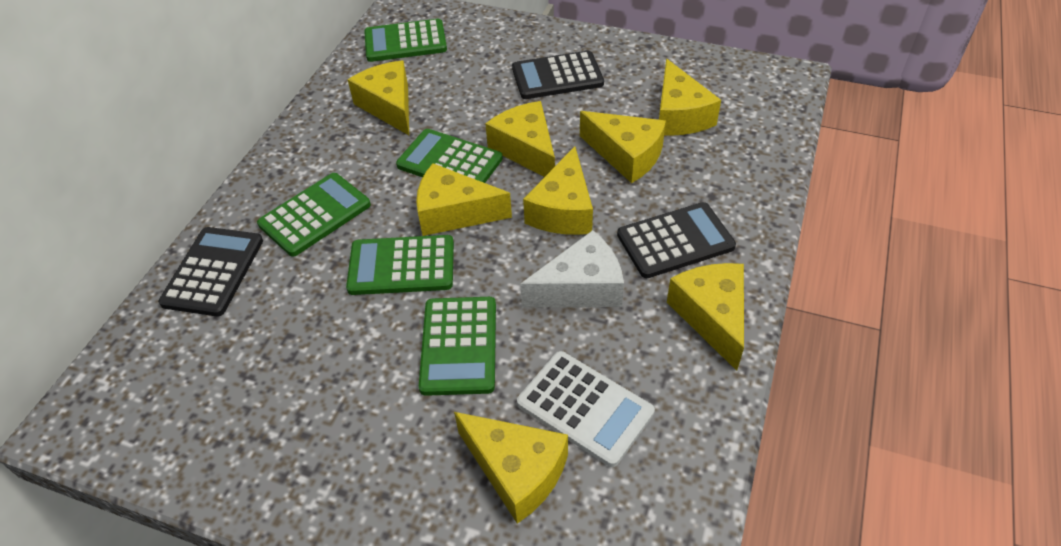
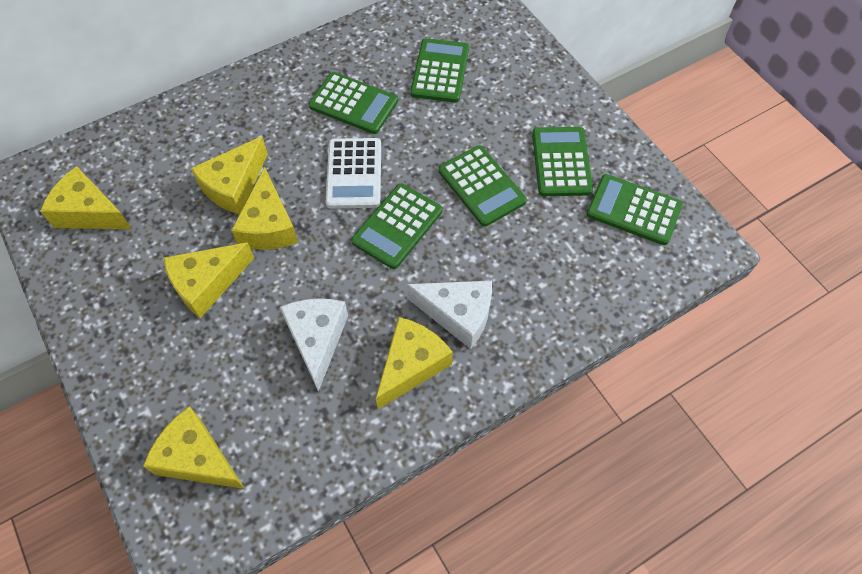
black calculator: 3 -> 0
green calculator: 5 -> 6
white cheese: 1 -> 2
yellow cheese: 8 -> 6

